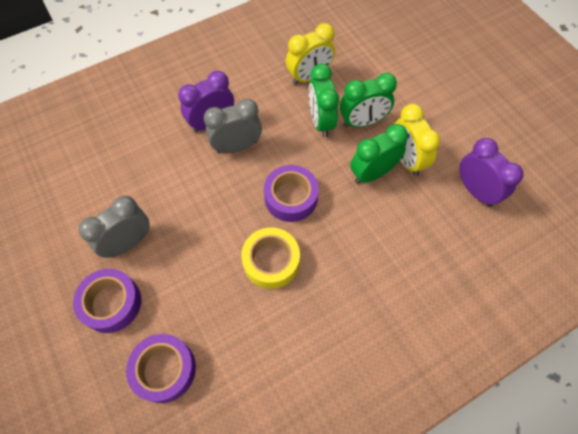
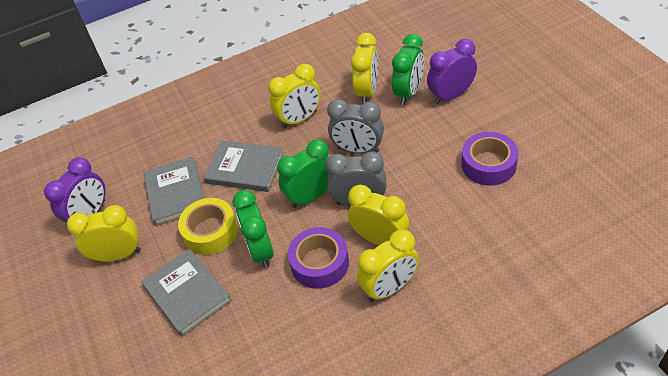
grey book: 0 -> 3
purple tape: 3 -> 2
yellow clock: 2 -> 5

